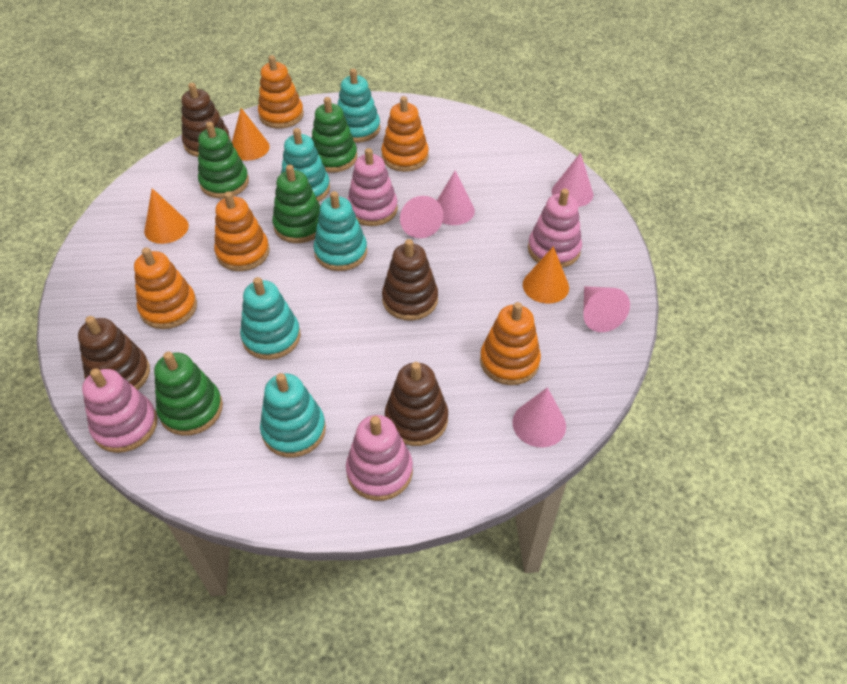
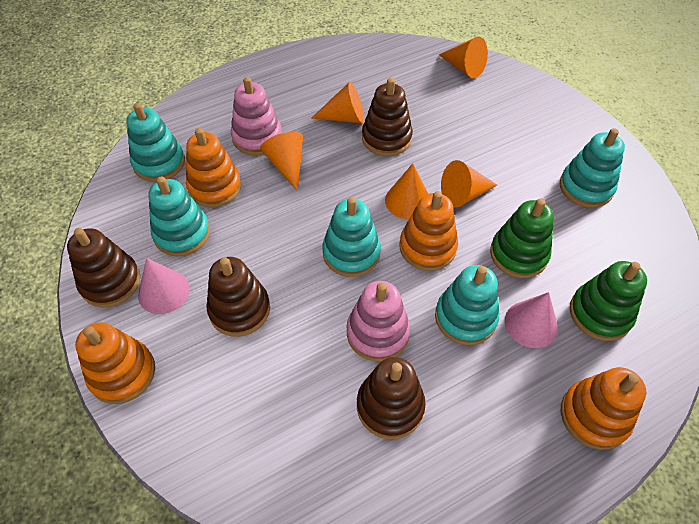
green stacking toy: 4 -> 2
orange cone: 3 -> 5
orange stacking toy: 5 -> 4
pink cone: 5 -> 2
pink stacking toy: 4 -> 2

